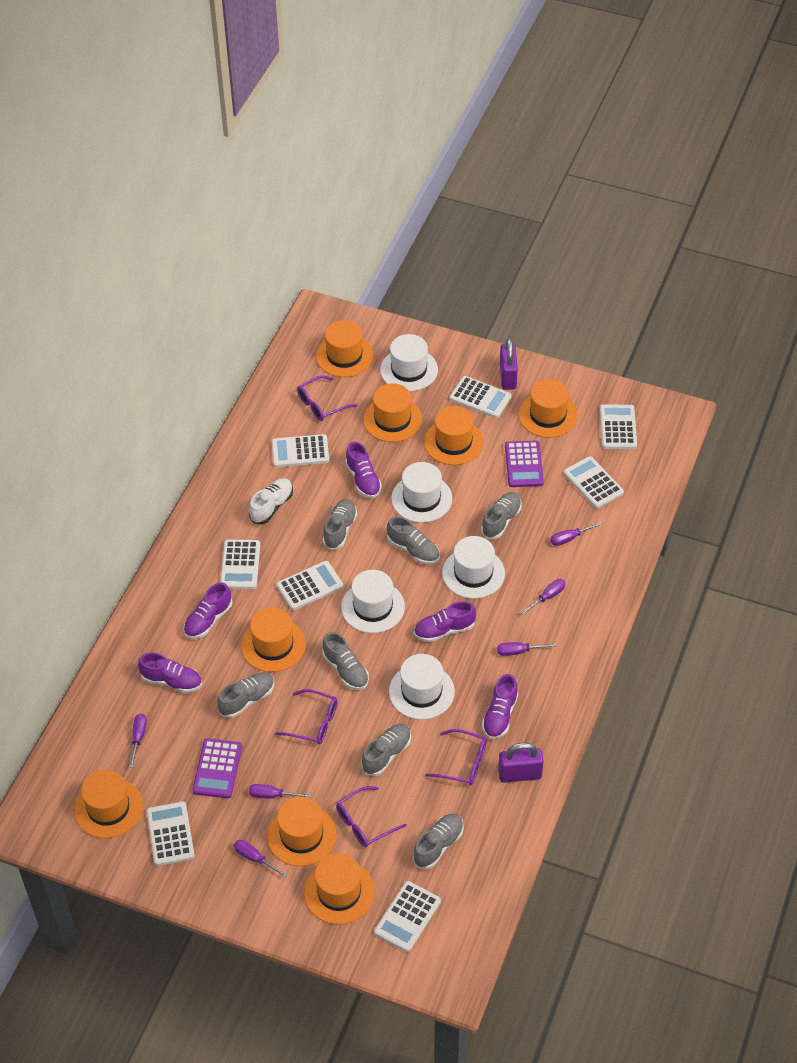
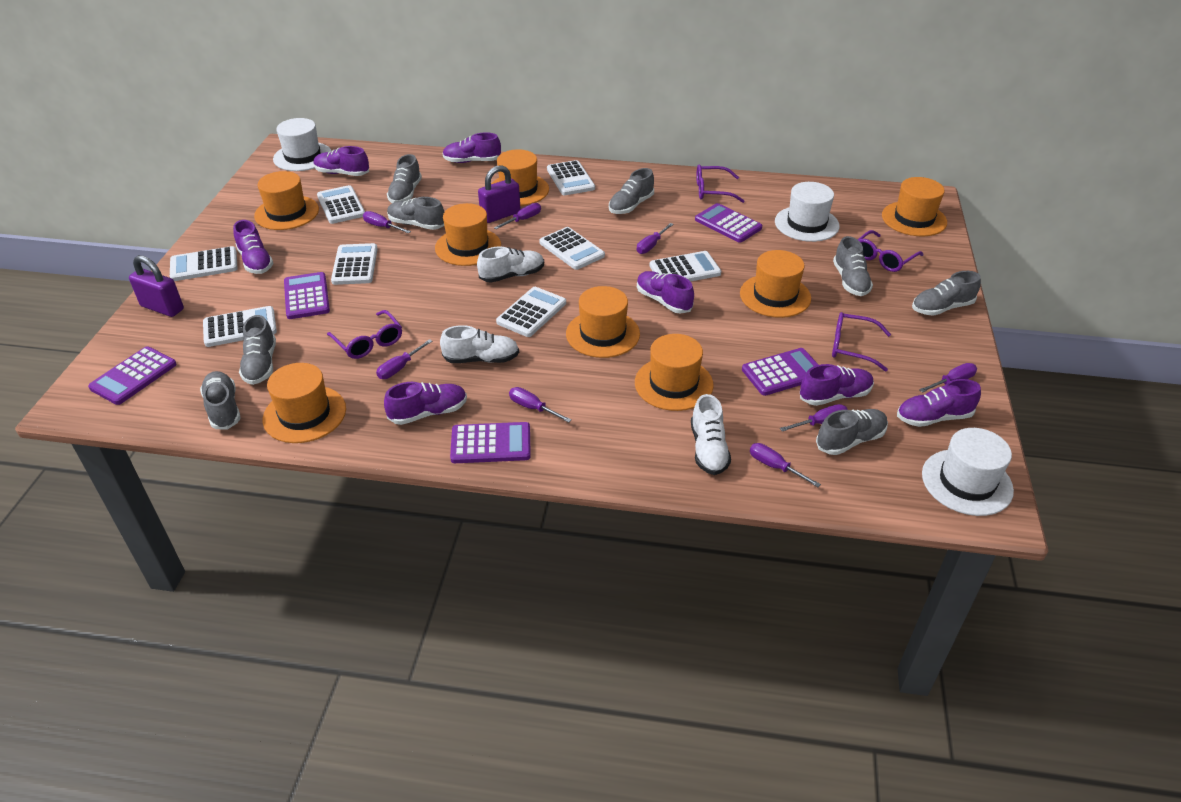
grey shoe: 7 -> 8
purple calculator: 2 -> 5
purple screwdriver: 6 -> 8
purple shoe: 5 -> 7
white hat: 5 -> 3
white shoe: 1 -> 3

